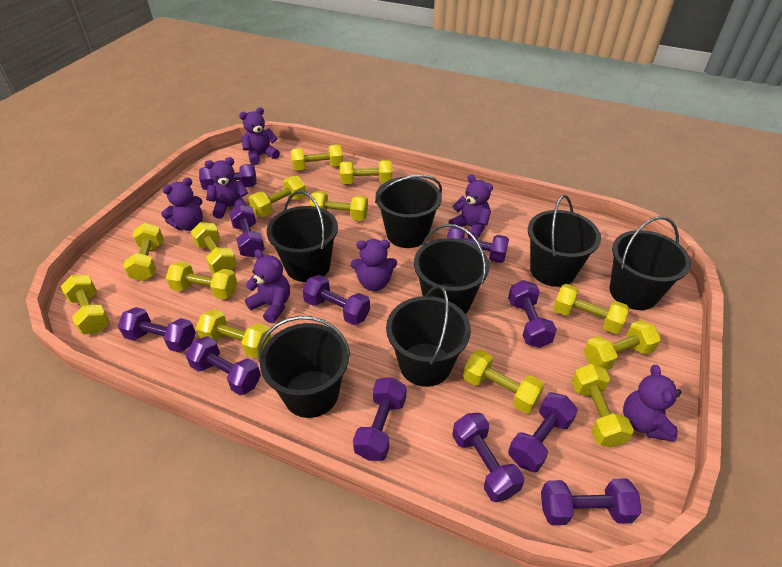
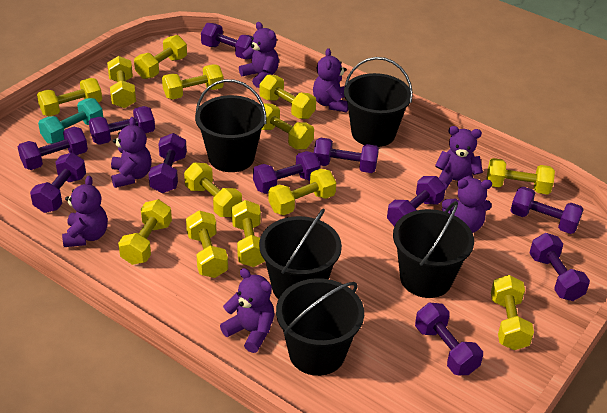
black bucket: 7 -> 5
turquoise dumbbell: 0 -> 1

